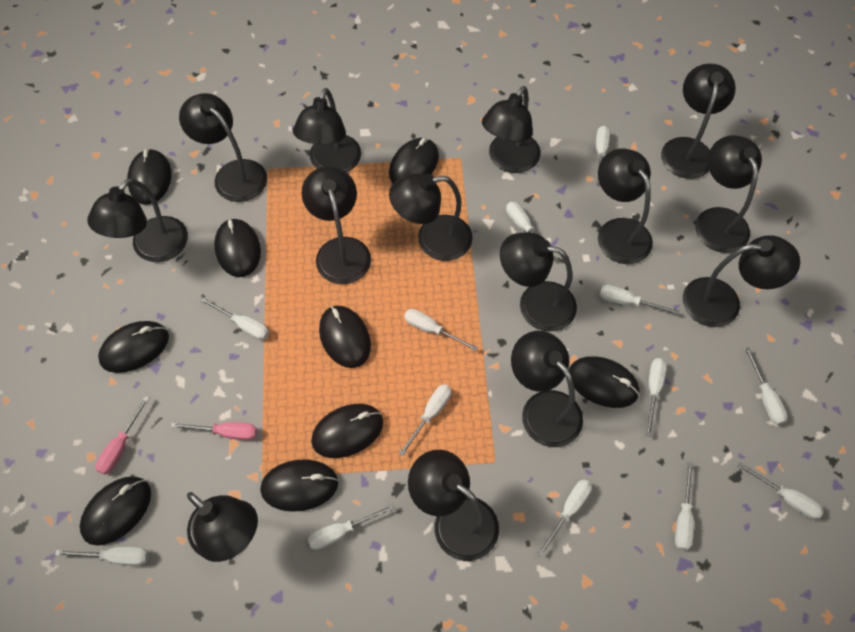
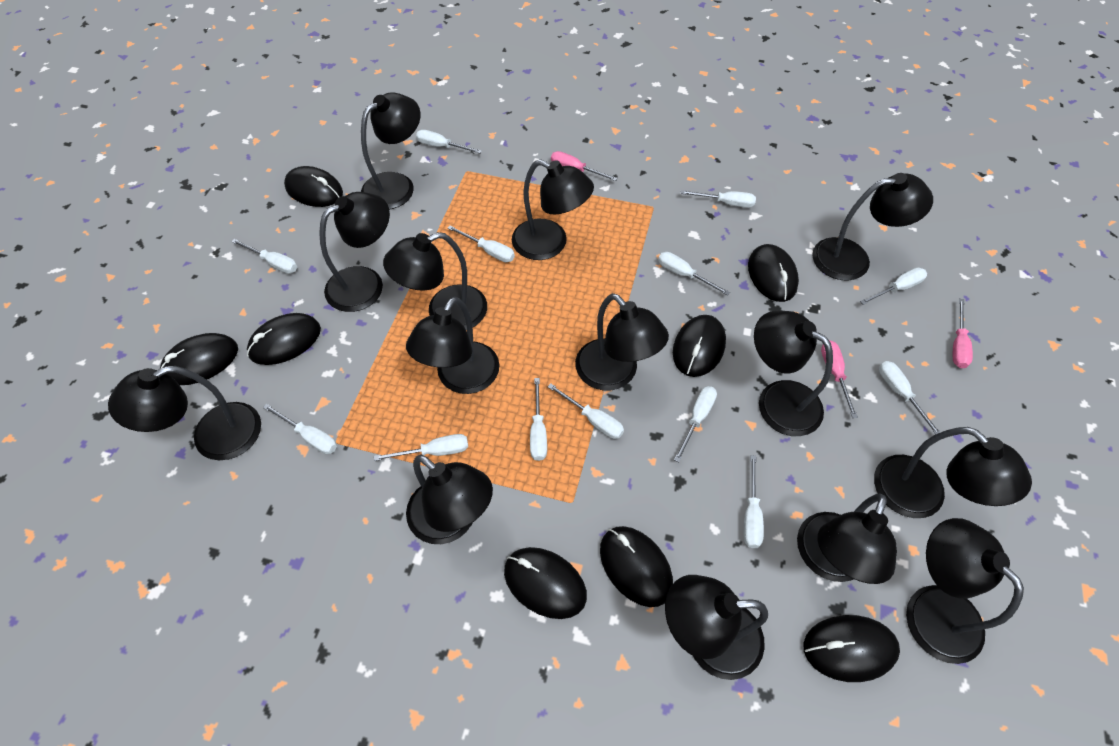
black mouse: 9 -> 8
pink screwdriver: 2 -> 3

